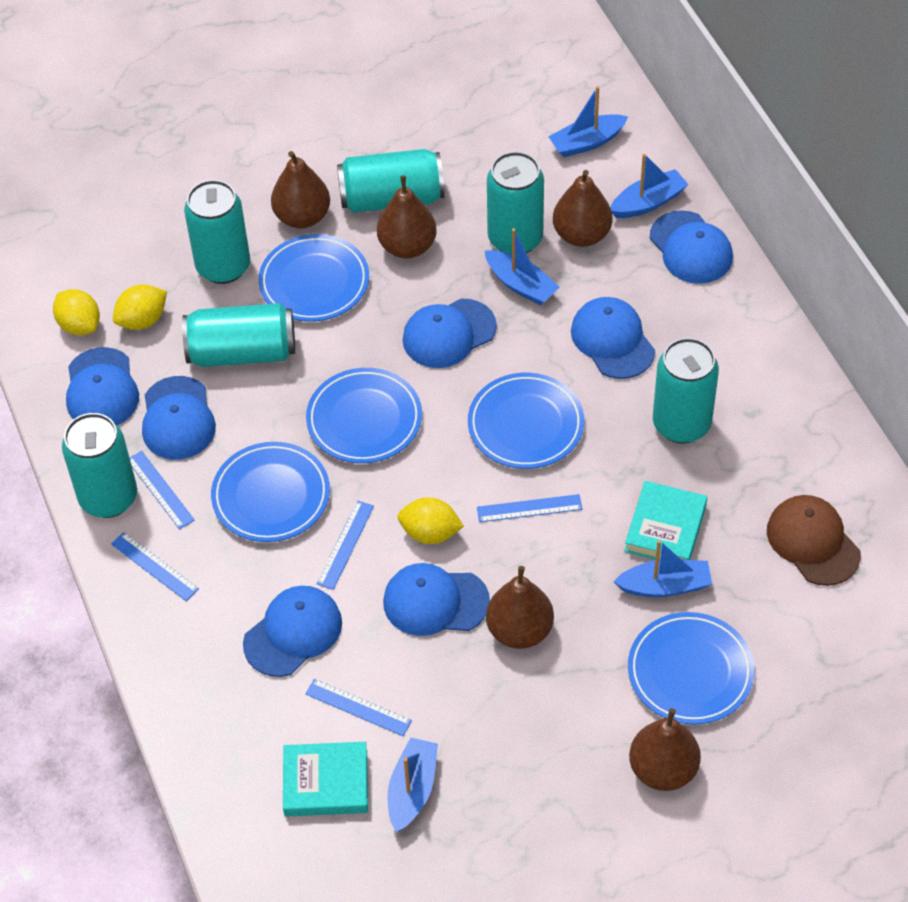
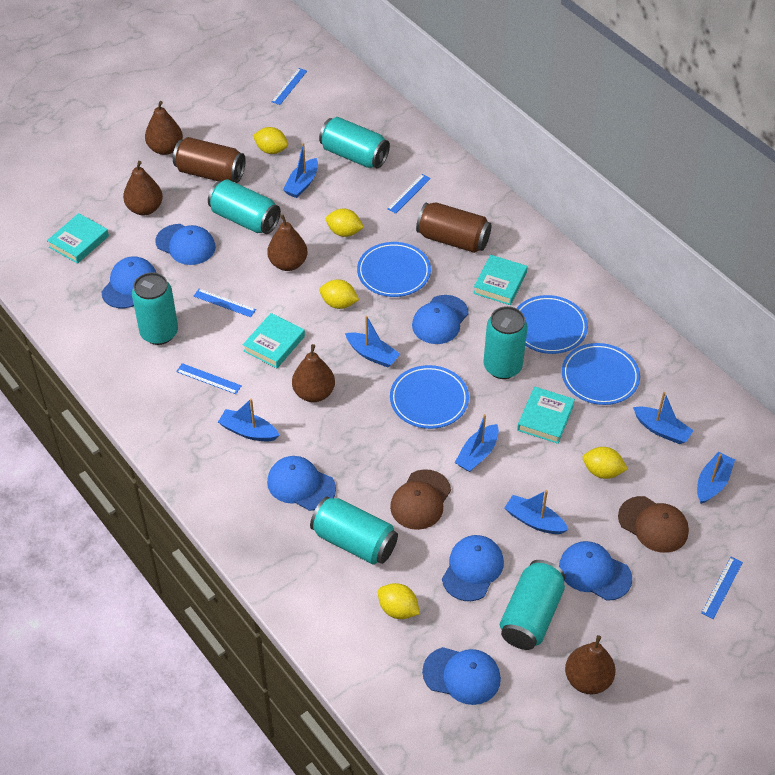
blue boat: 5 -> 7
blue plate: 5 -> 4
brown can: 0 -> 2
brown cap: 1 -> 2
turquoise book: 2 -> 4
yellow lemon: 3 -> 5

